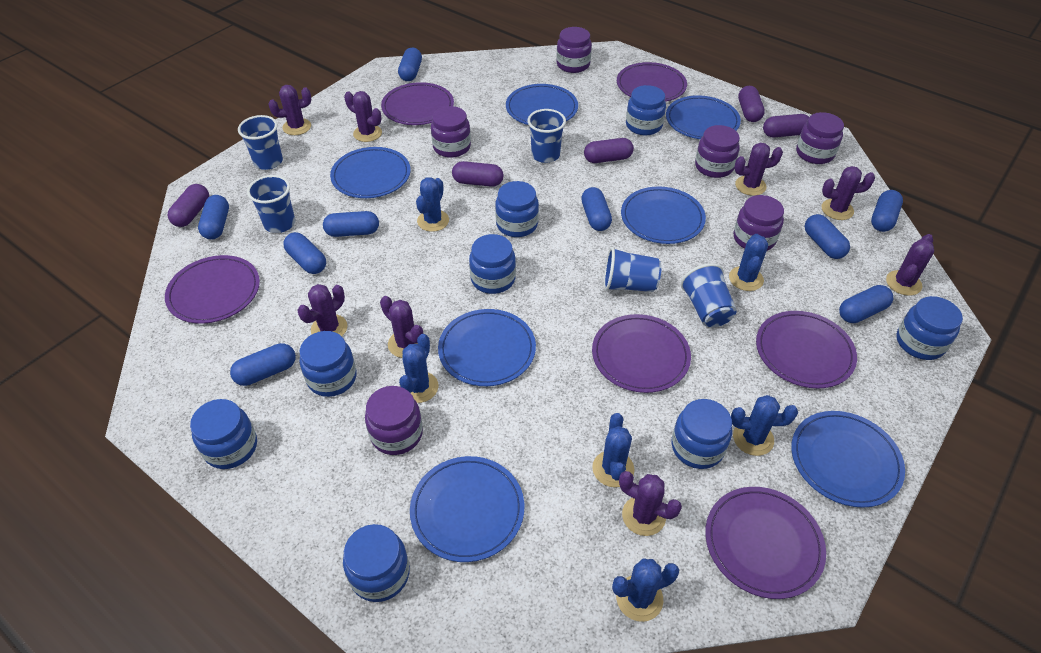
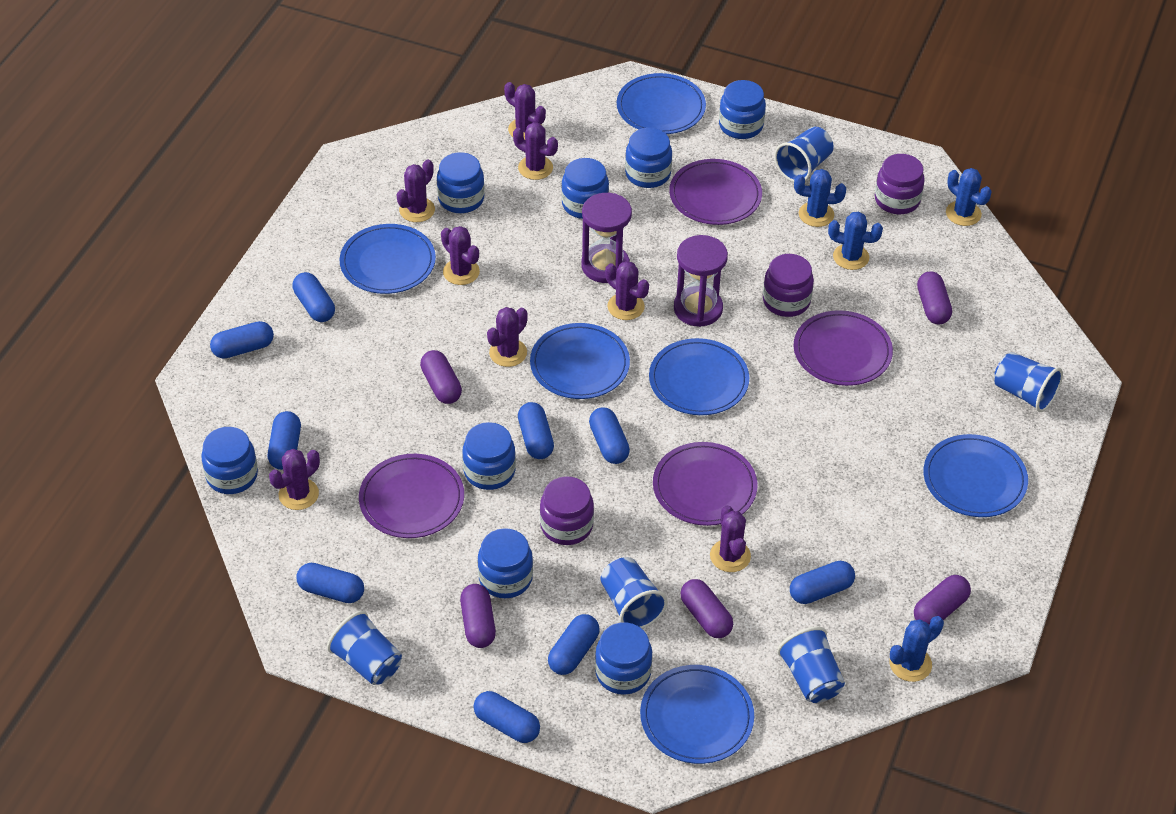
blue cactus: 6 -> 4
blue plate: 7 -> 6
purple hourglass: 0 -> 2
purple jar: 6 -> 3
purple plate: 6 -> 4

